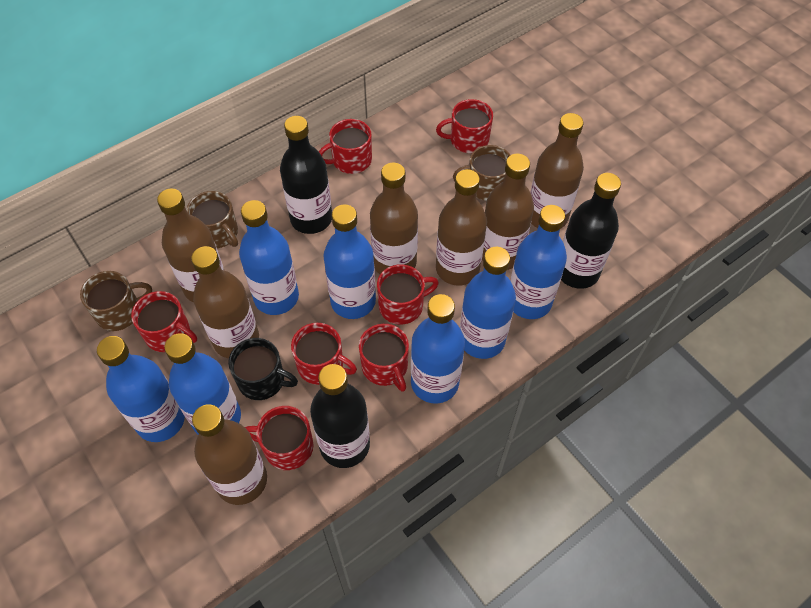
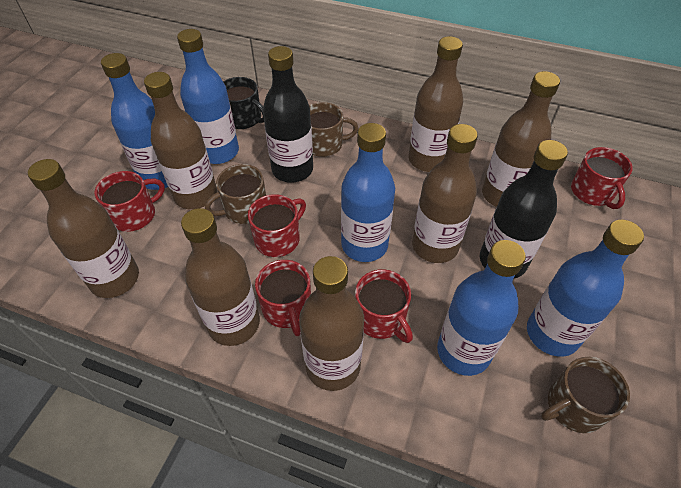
black bottle: 3 -> 2
blue bottle: 7 -> 5
red mug: 7 -> 5

